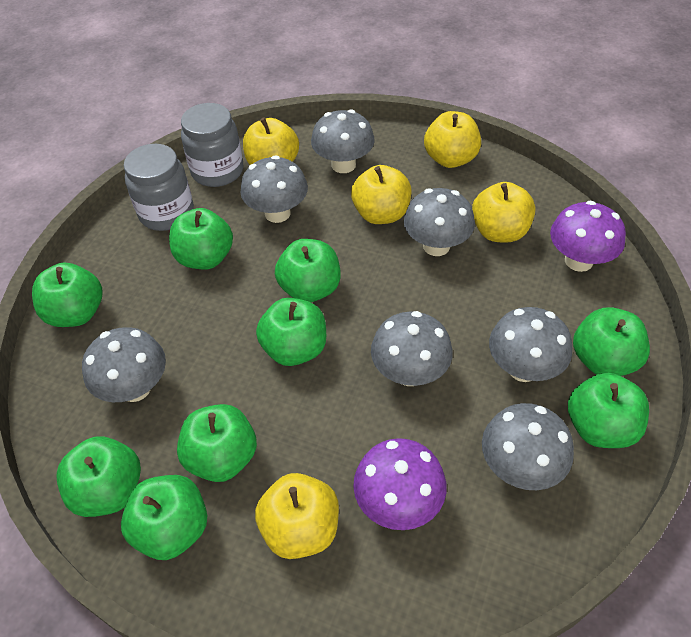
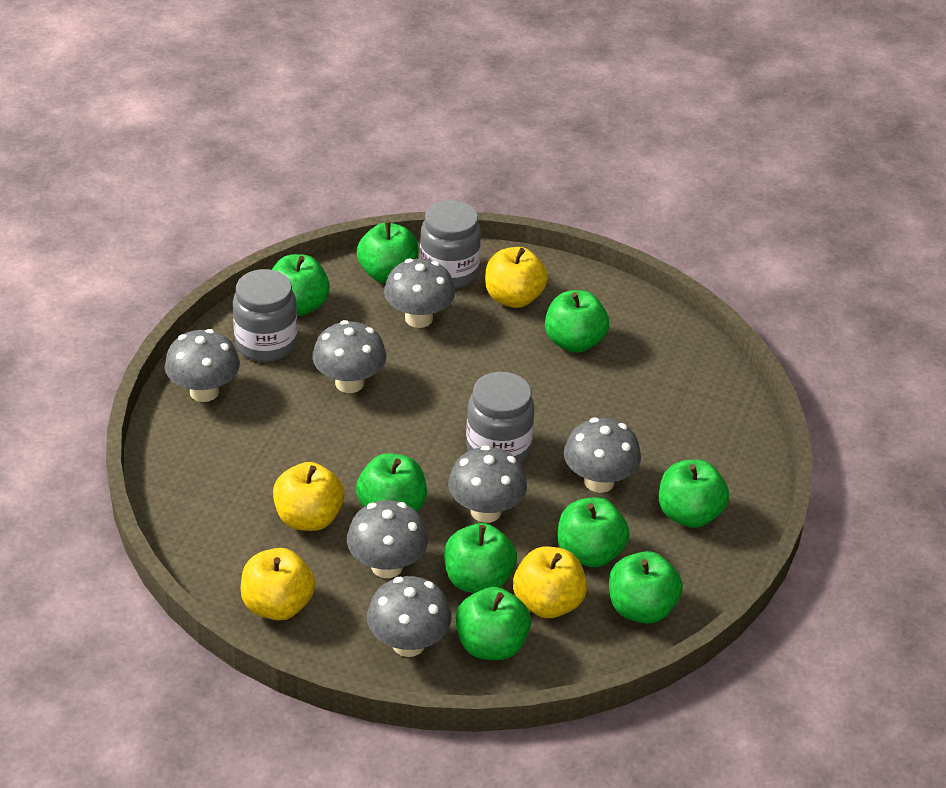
grey jar: 2 -> 3
purple mushroom: 2 -> 0
yellow apple: 5 -> 4

